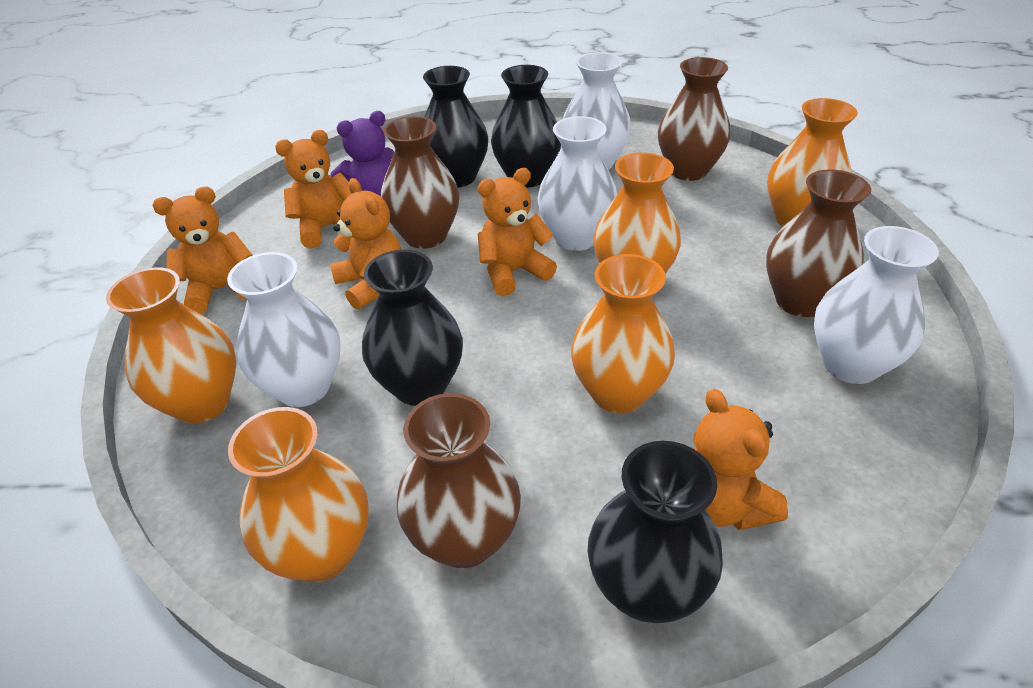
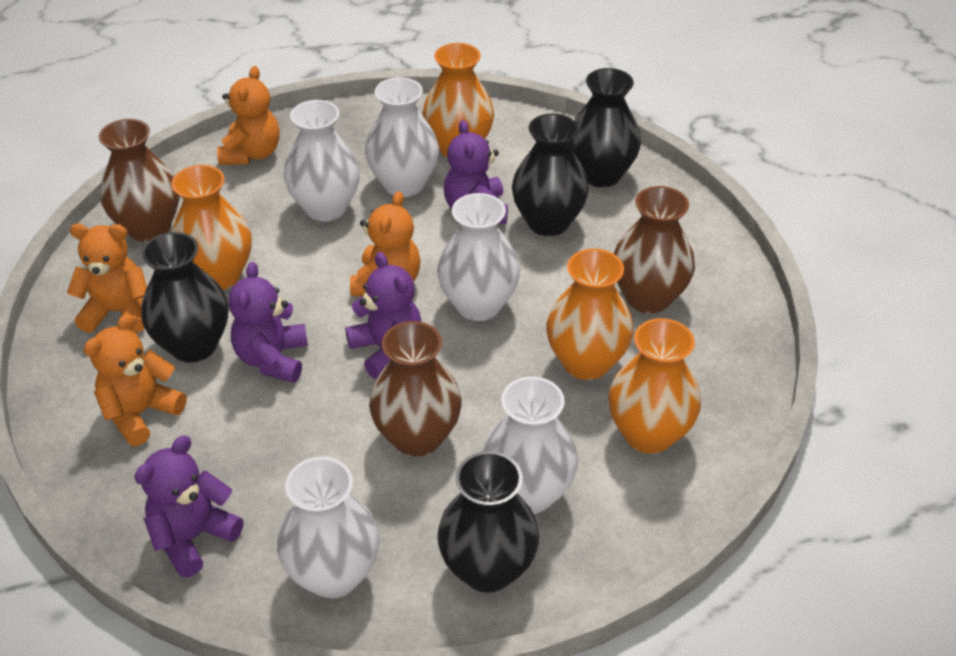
brown vase: 4 -> 3
orange teddy bear: 5 -> 4
orange vase: 5 -> 4
purple teddy bear: 1 -> 4
white vase: 4 -> 5

